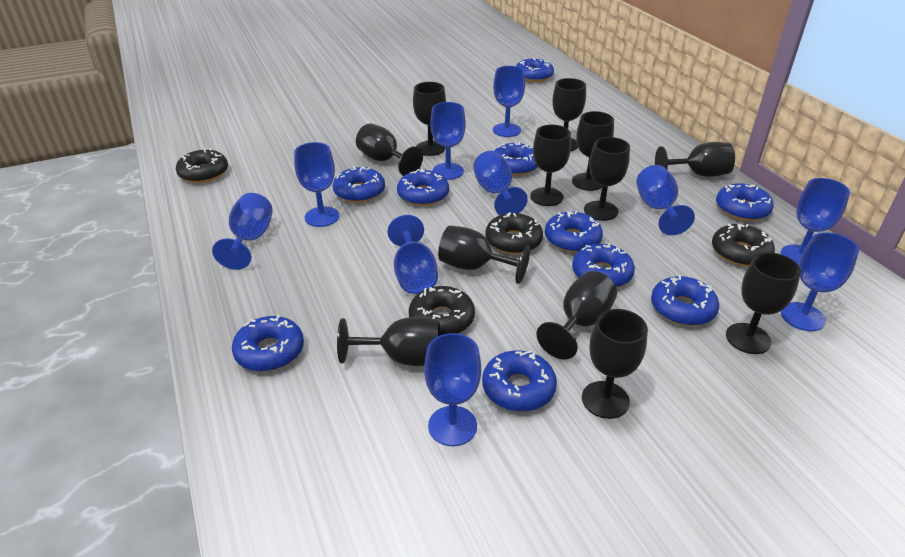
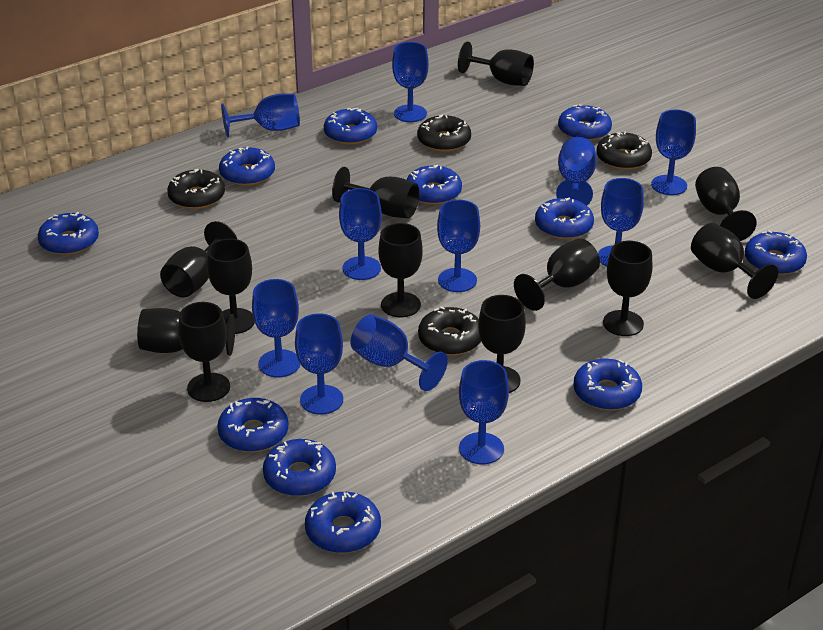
blue donut: 10 -> 11
blue goblet: 10 -> 11

